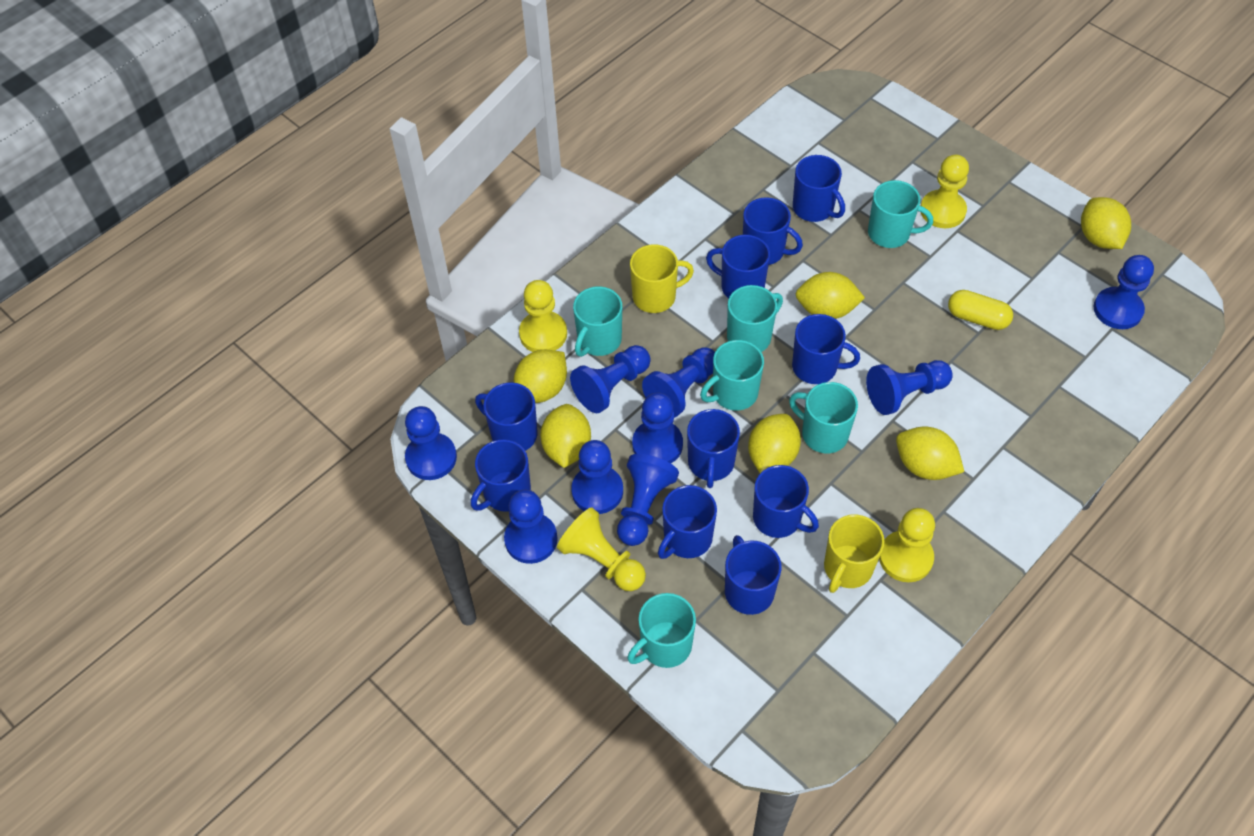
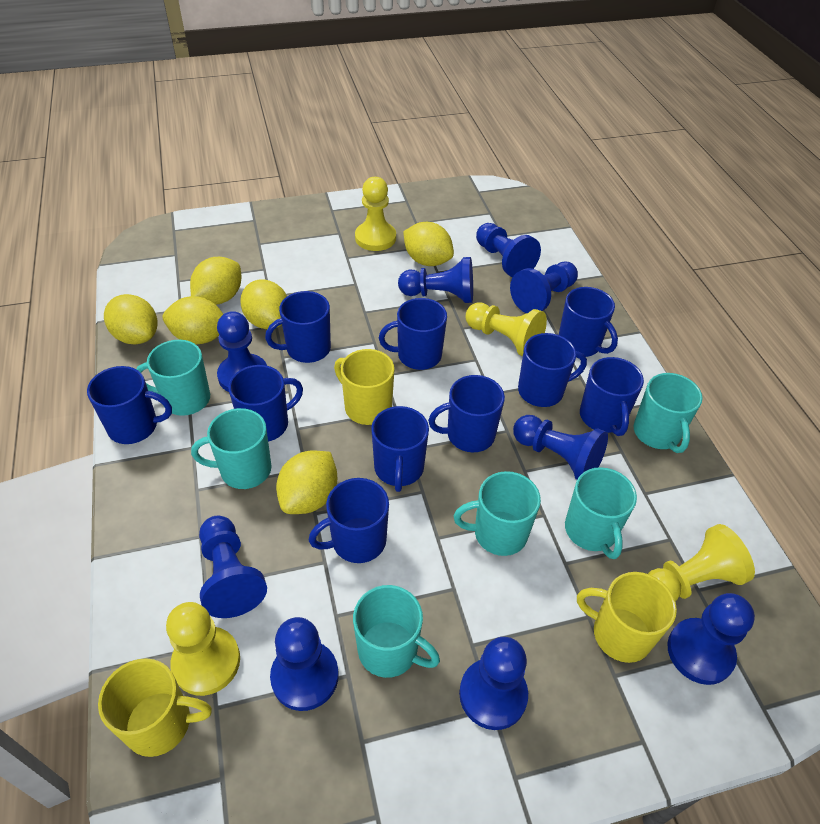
yellow capsule: 1 -> 0
yellow mug: 2 -> 3

